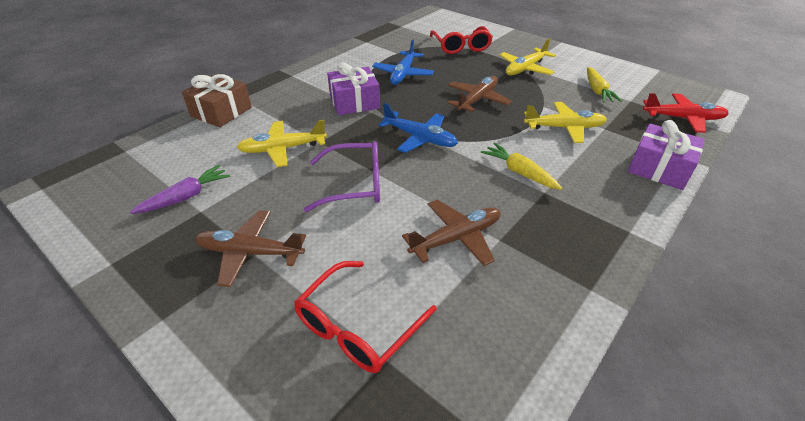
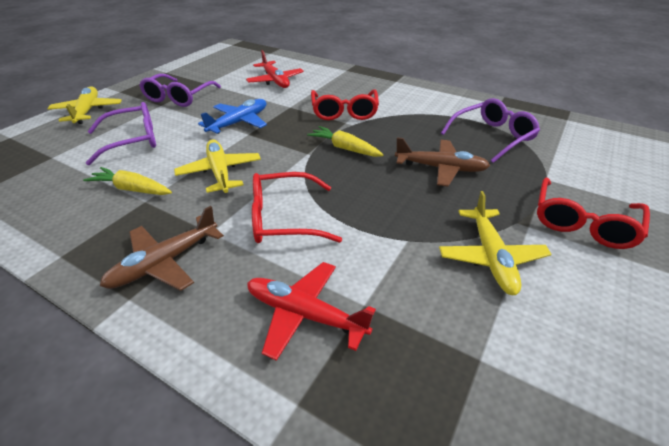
blue plane: 2 -> 1
brown gift: 1 -> 0
brown plane: 3 -> 2
purple carrot: 1 -> 0
purple gift: 2 -> 0
purple glasses: 1 -> 3
red glasses: 2 -> 3
red plane: 1 -> 2

